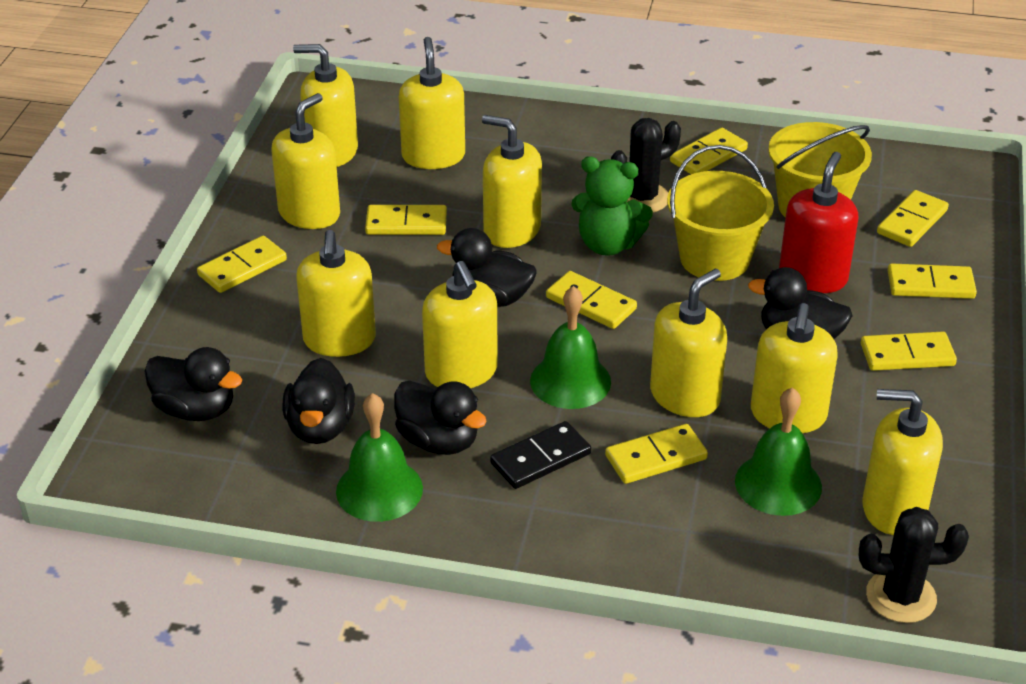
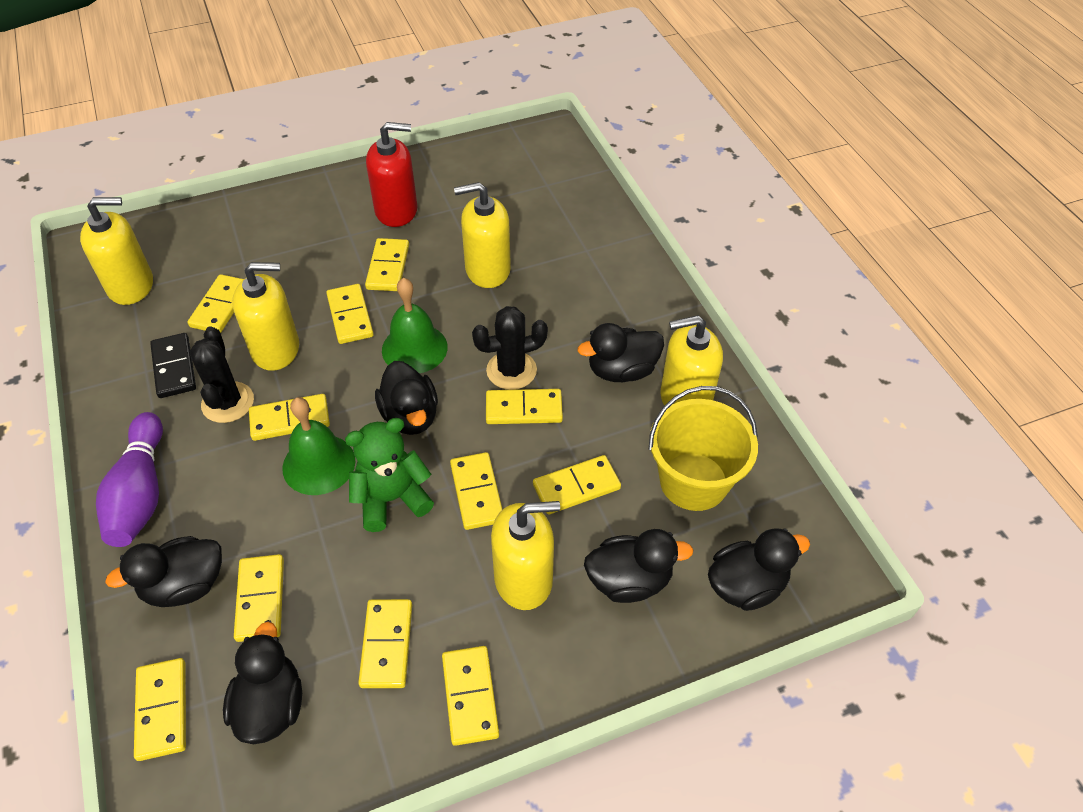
black duck: 5 -> 6
green bell: 3 -> 2
purple bowling pin: 0 -> 1
yellow bucket: 2 -> 1
yellow domino: 8 -> 11
yellow soap dispenser: 9 -> 5

